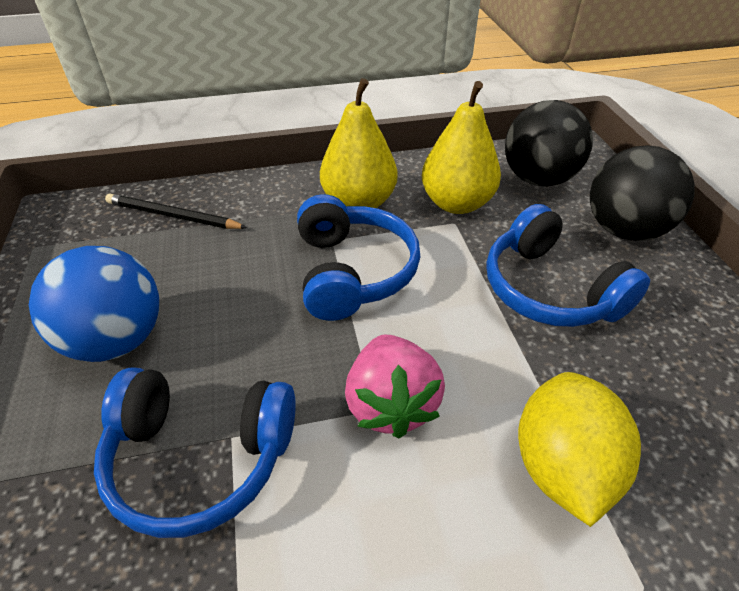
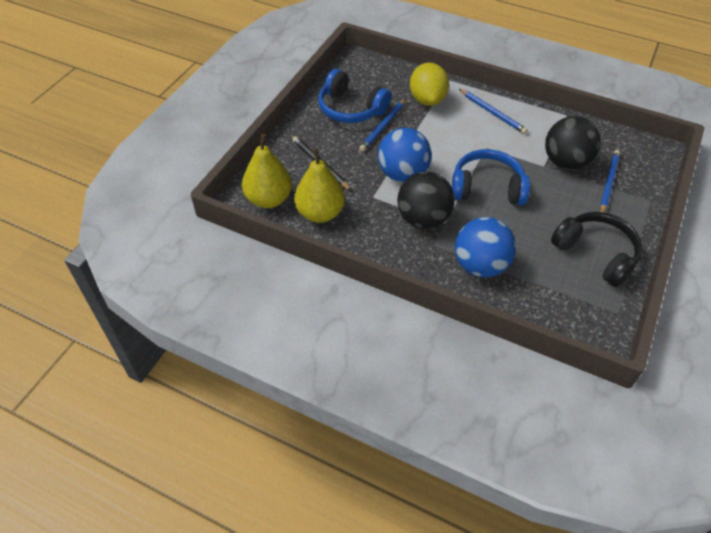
black headphones: 0 -> 1
blue ball: 1 -> 2
blue headphones: 3 -> 2
blue pencil: 0 -> 3
pink strawberry: 1 -> 0

